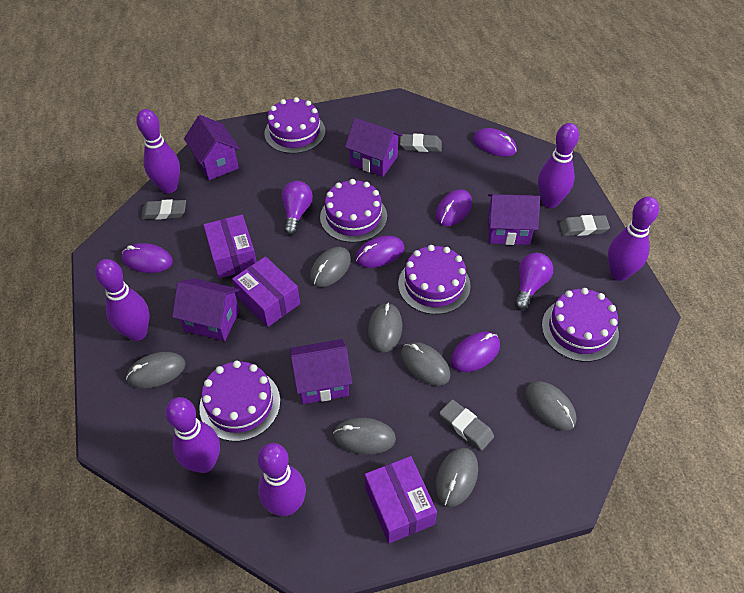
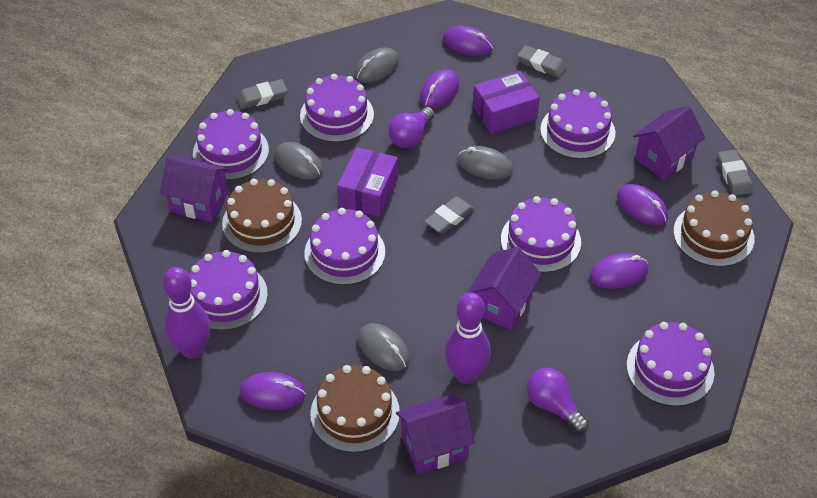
brown cake: 0 -> 3
grey mouse: 7 -> 4
purple bowling pin: 6 -> 2
purple box: 3 -> 2
purple cake: 5 -> 7
purple house: 5 -> 4

